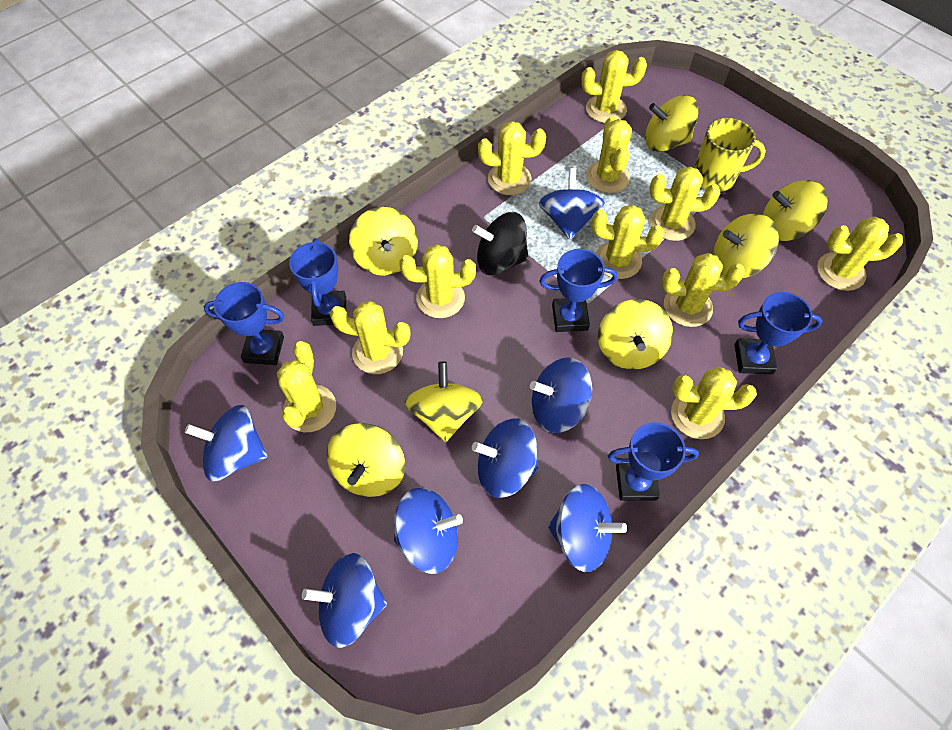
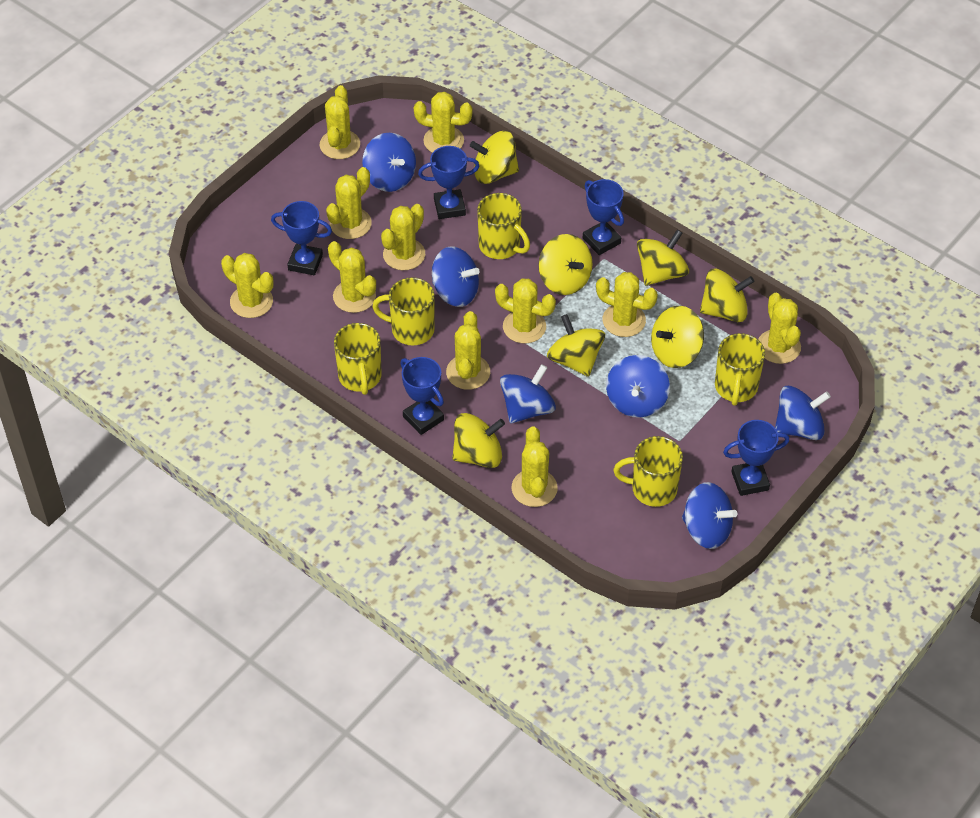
black spinning top: 1 -> 0
blue spinning top: 7 -> 6
yellow mug: 1 -> 5

